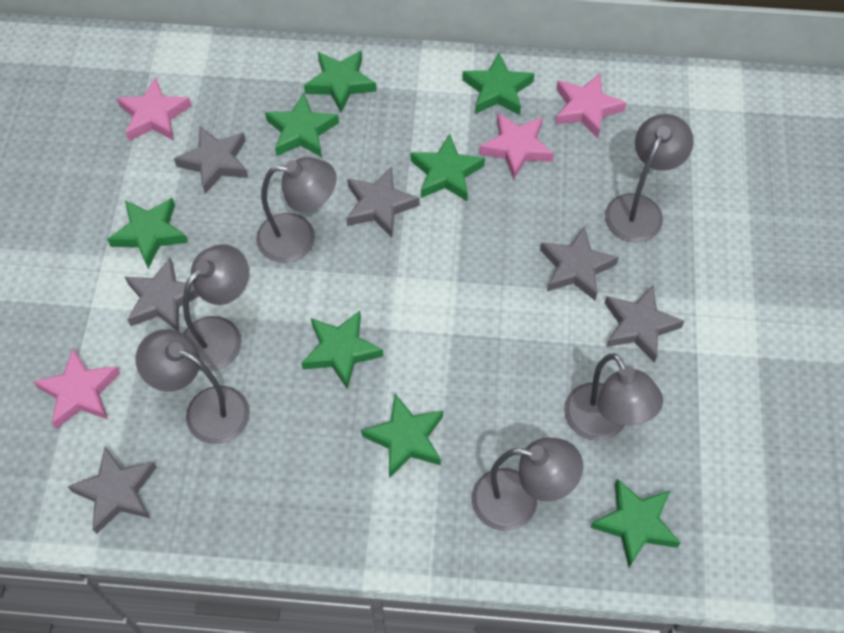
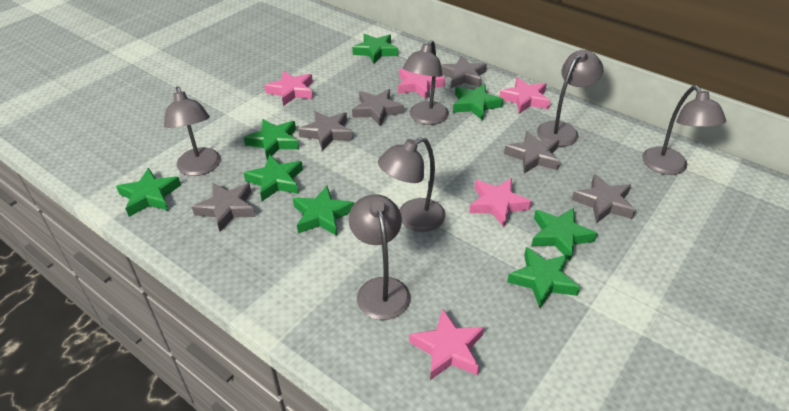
pink star: 4 -> 5

